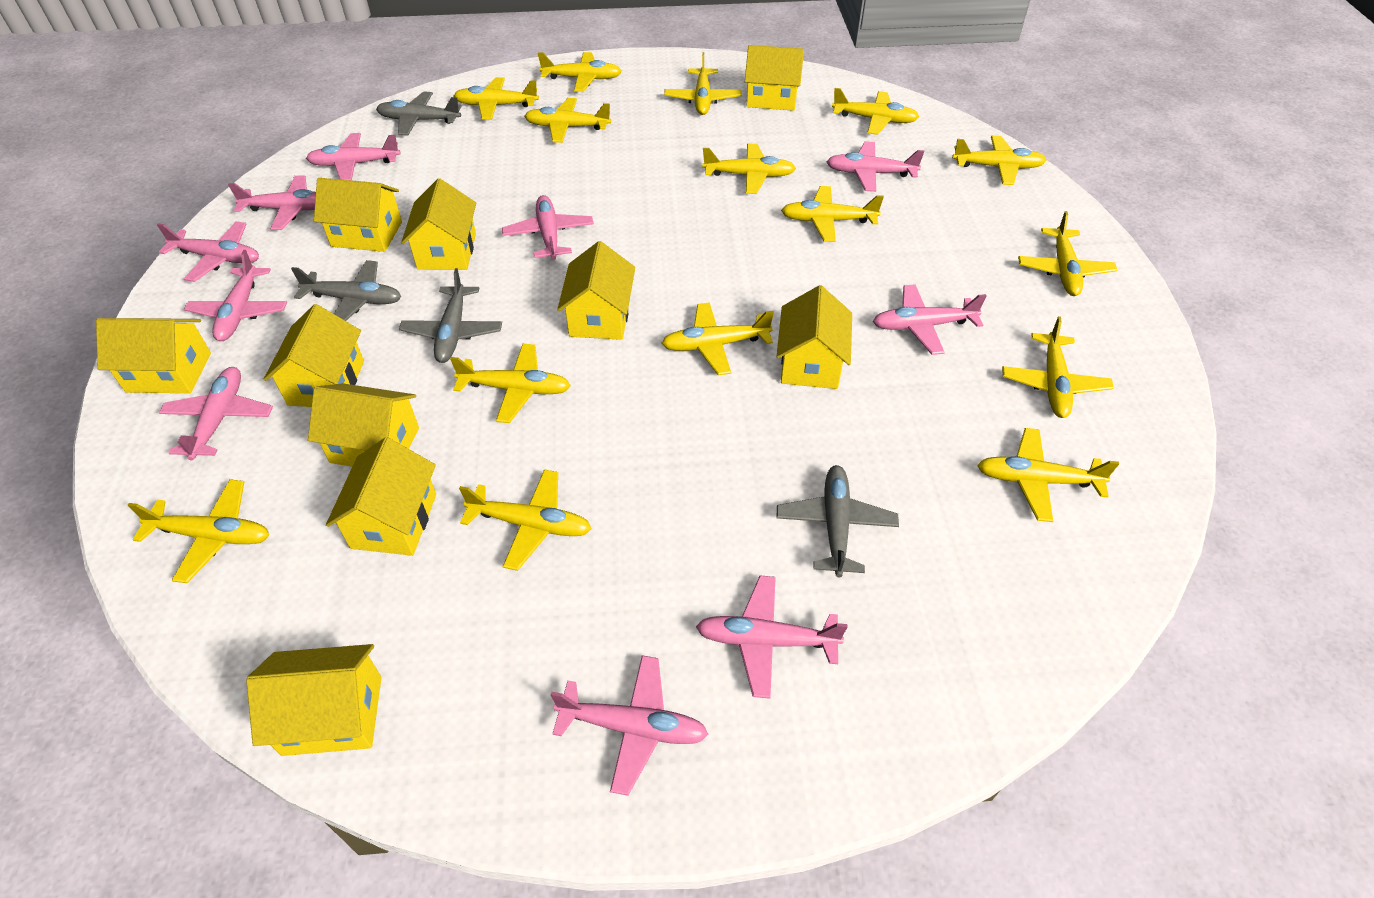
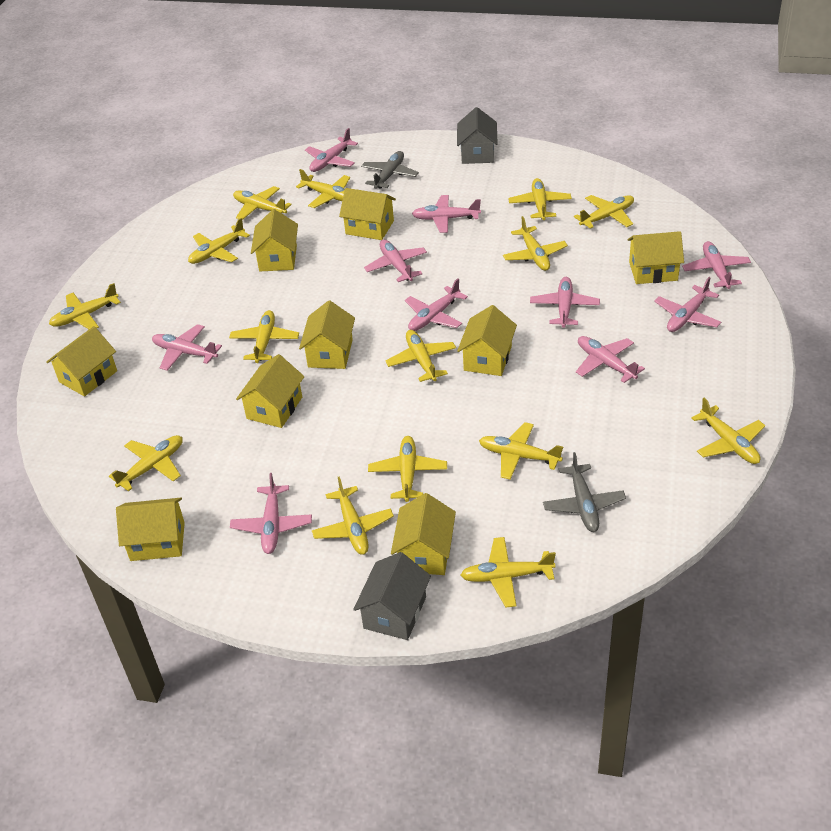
grey house: 0 -> 2
grey plane: 4 -> 2
yellow house: 10 -> 9

